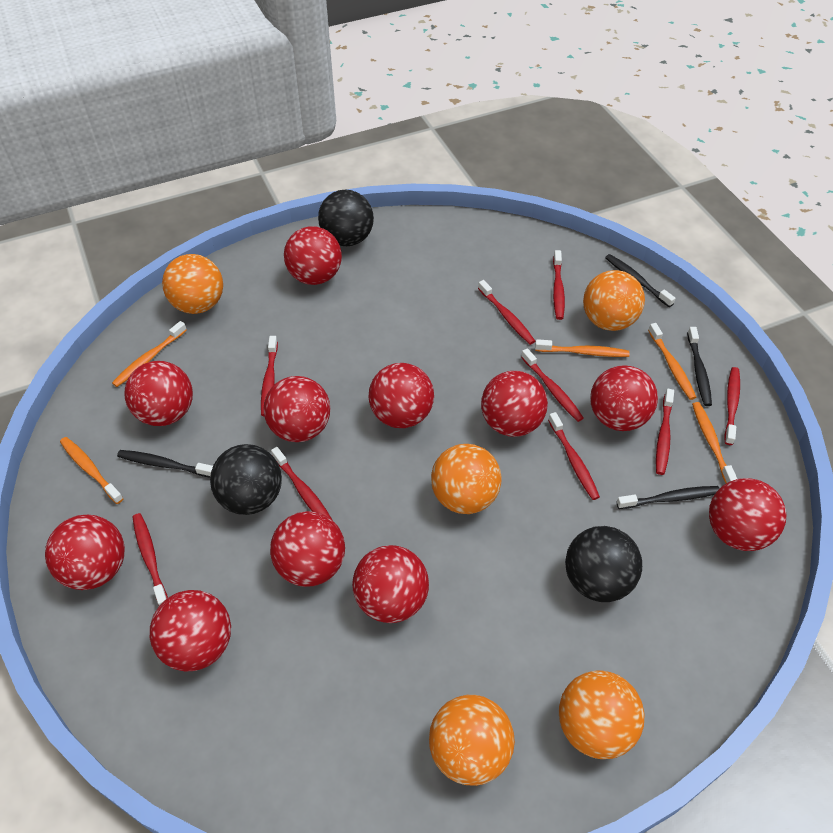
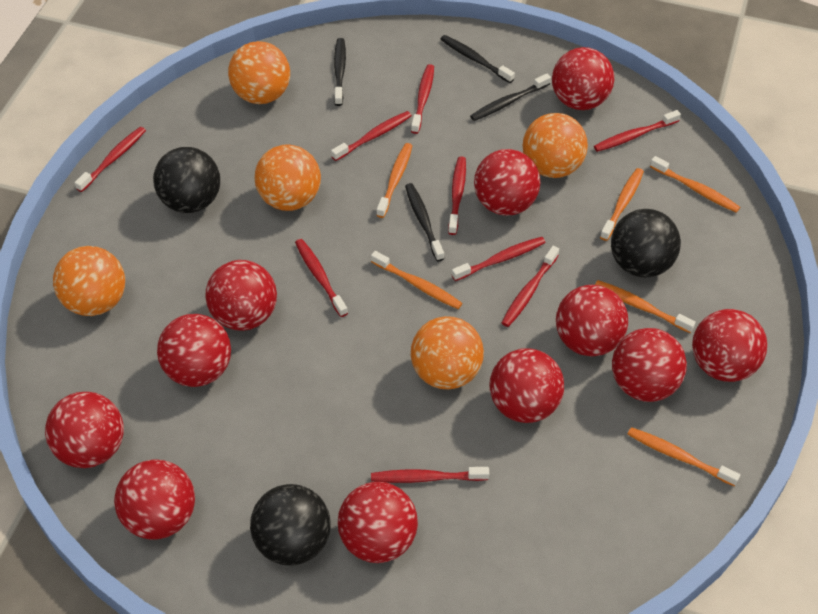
orange toothbrush: 5 -> 6

